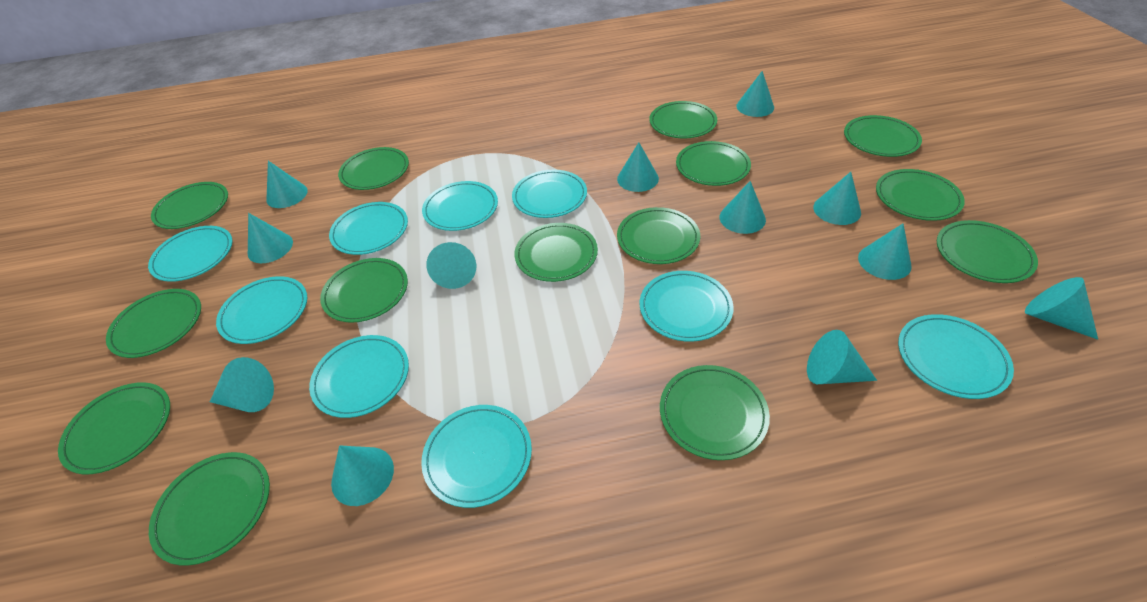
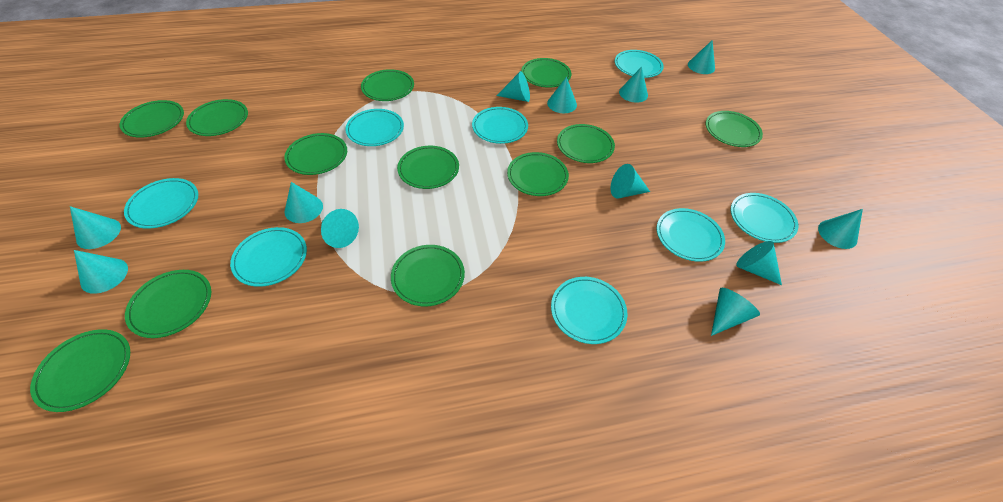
green plate: 14 -> 12
turquoise plate: 9 -> 8

